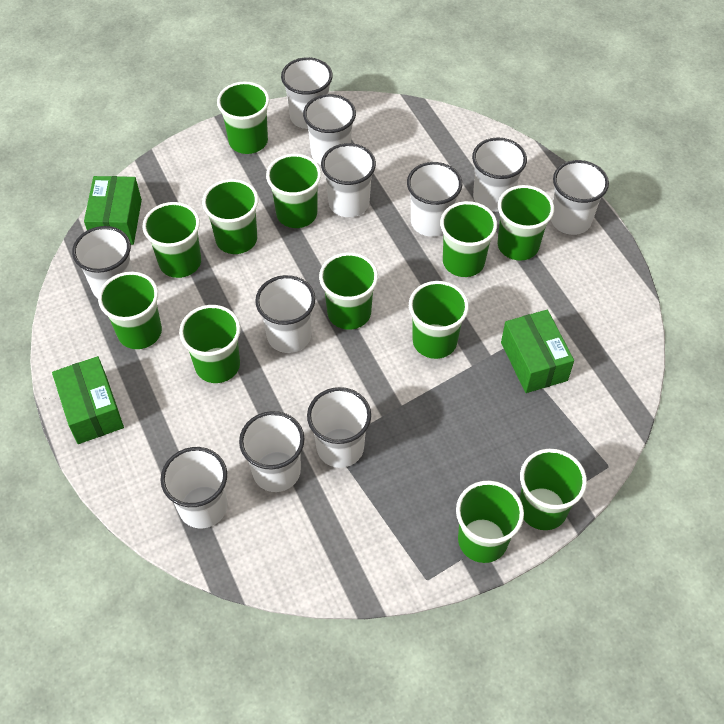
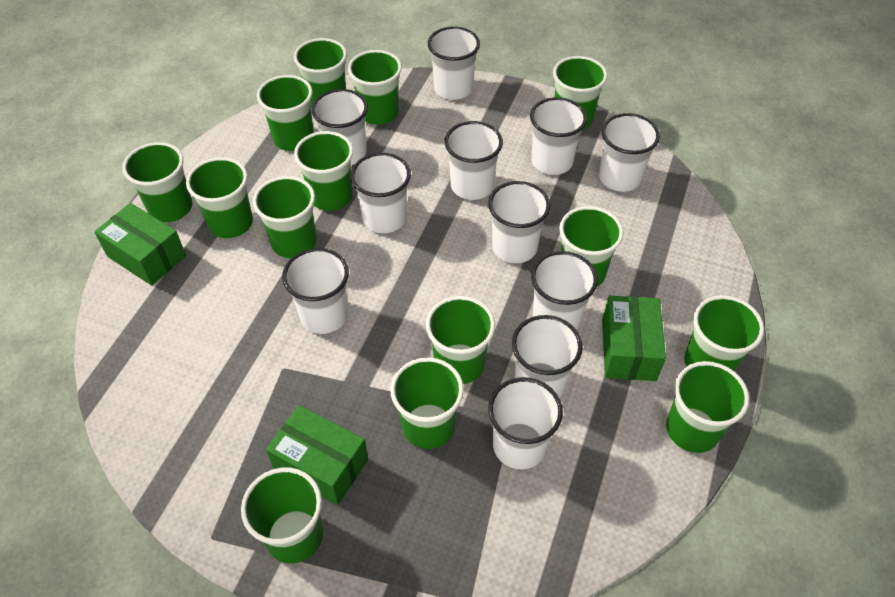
green cup: 12 -> 14

